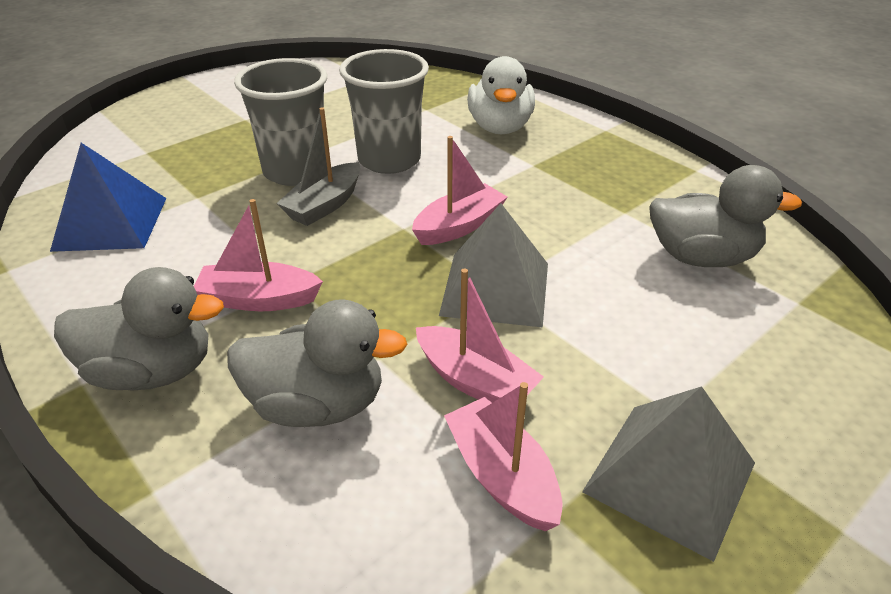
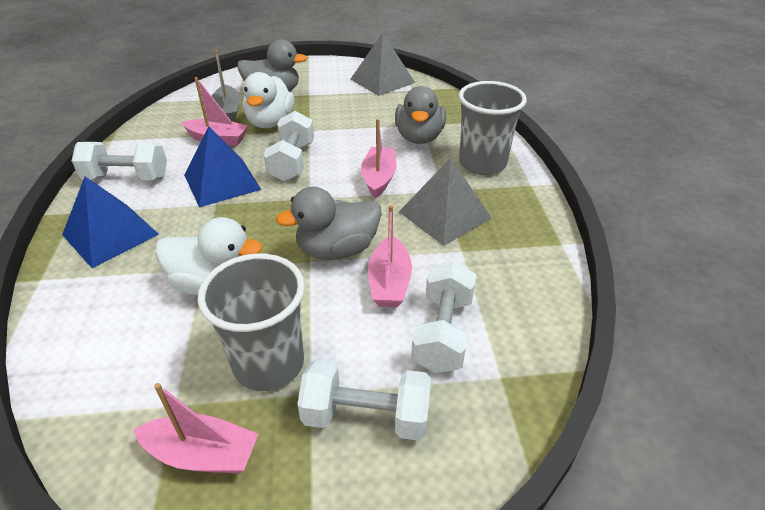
blue pyramid: 1 -> 2
white duck: 1 -> 2
white dumbbell: 0 -> 4

